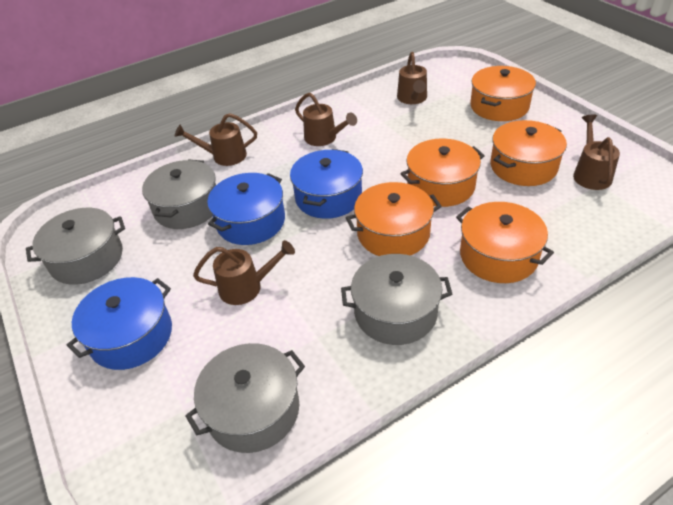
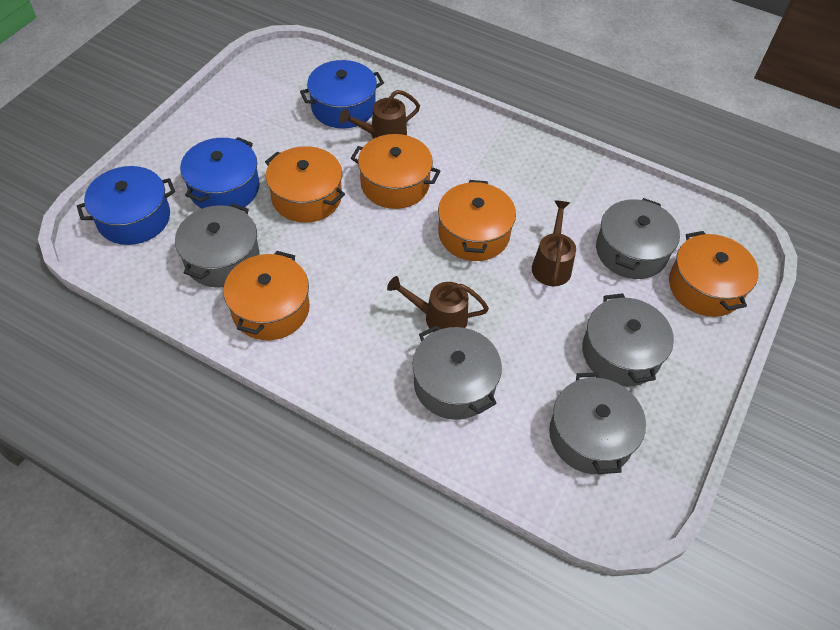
brown watering can: 5 -> 3
grey pot: 4 -> 5

